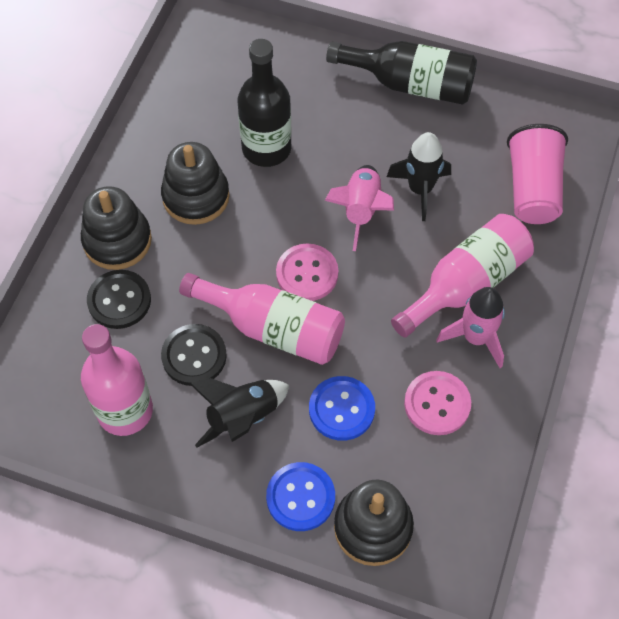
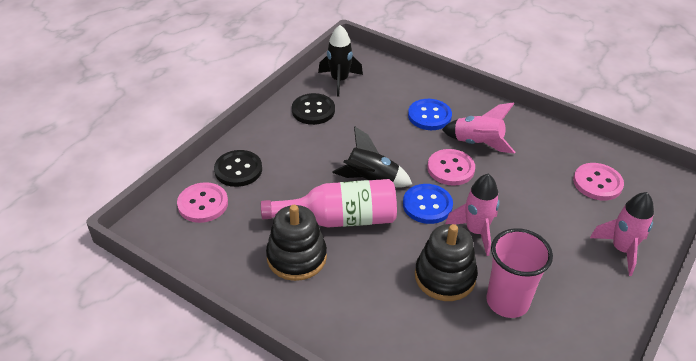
black bottle: 2 -> 0
black stacking toy: 3 -> 2
pink bottle: 3 -> 1
pink button: 2 -> 3
pink rocket: 2 -> 3

